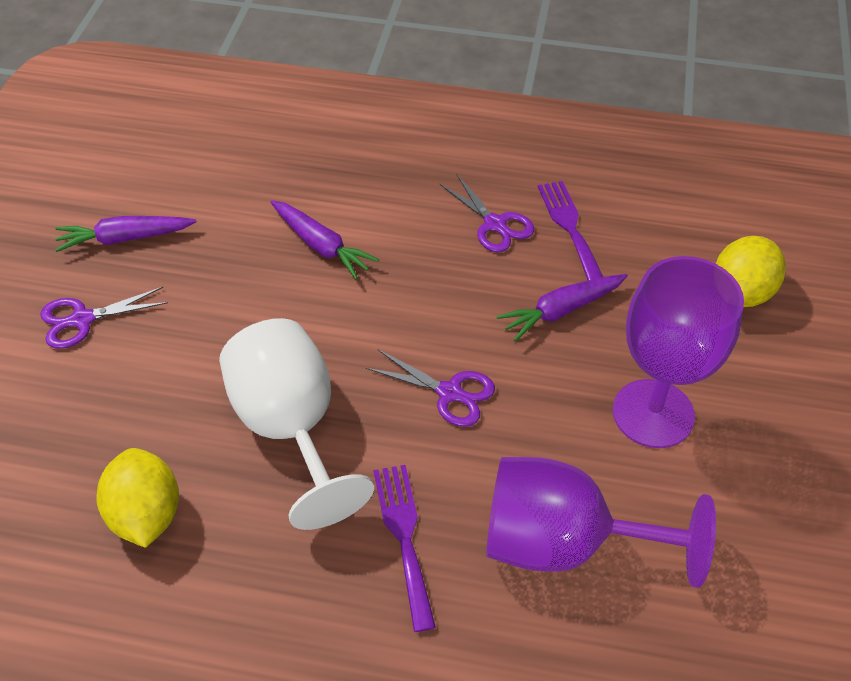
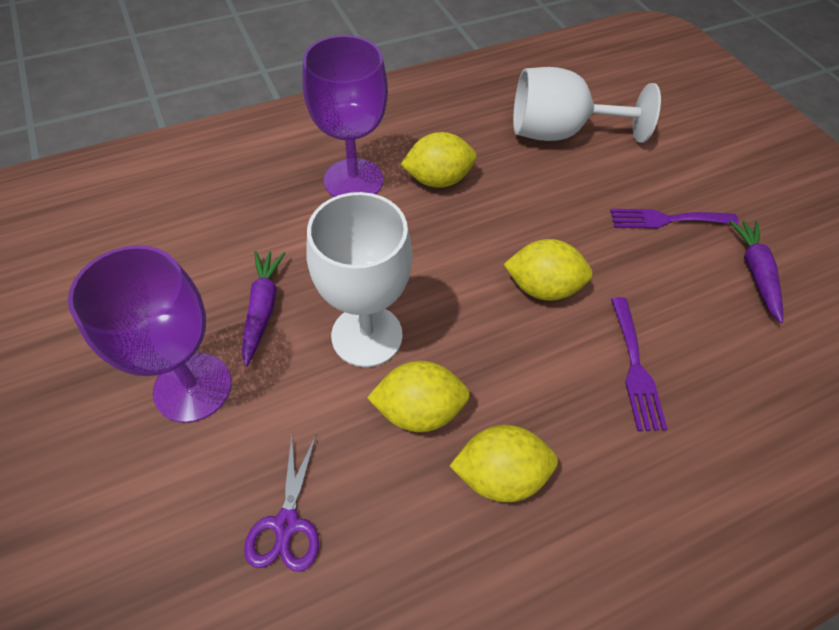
purple carrot: 3 -> 2
purple scissors: 3 -> 1
white goblet: 1 -> 2
yellow lemon: 2 -> 4

